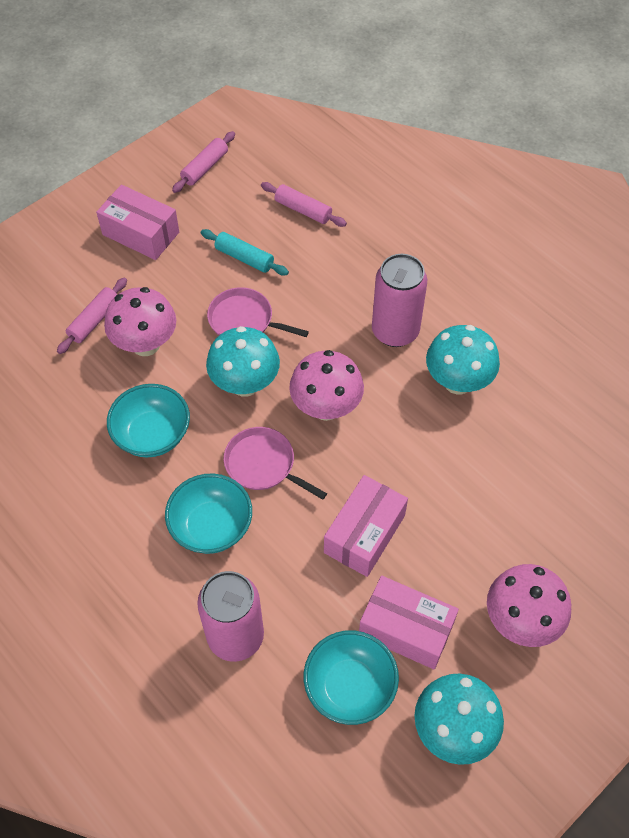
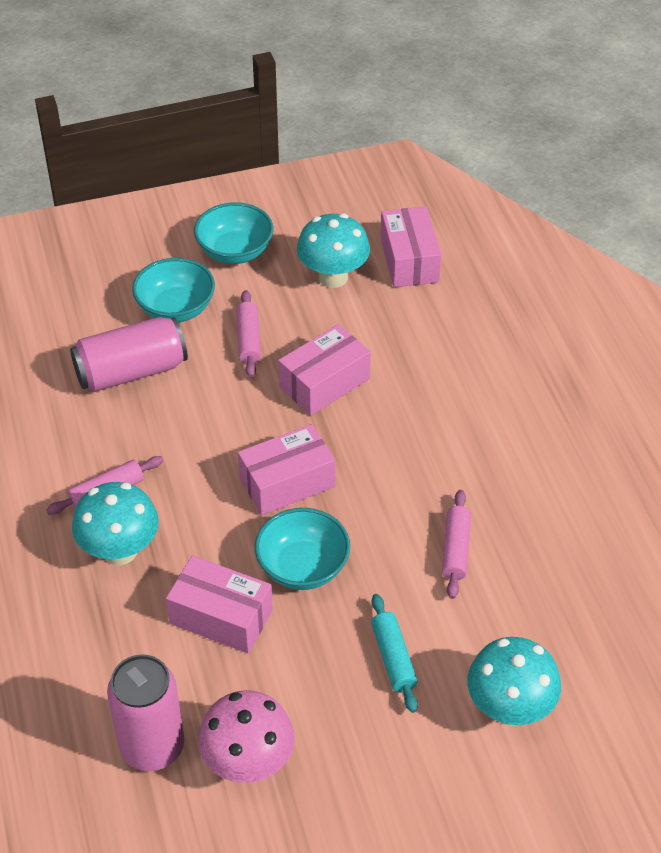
pink box: 3 -> 4
pink mushroom: 3 -> 1
pink pan: 2 -> 0

